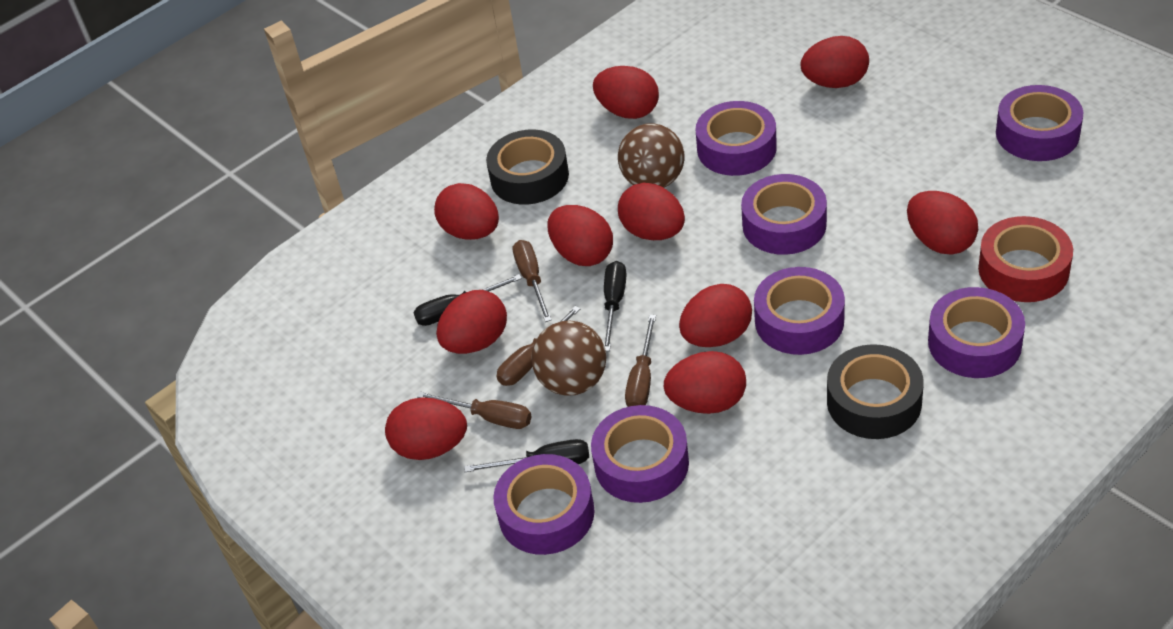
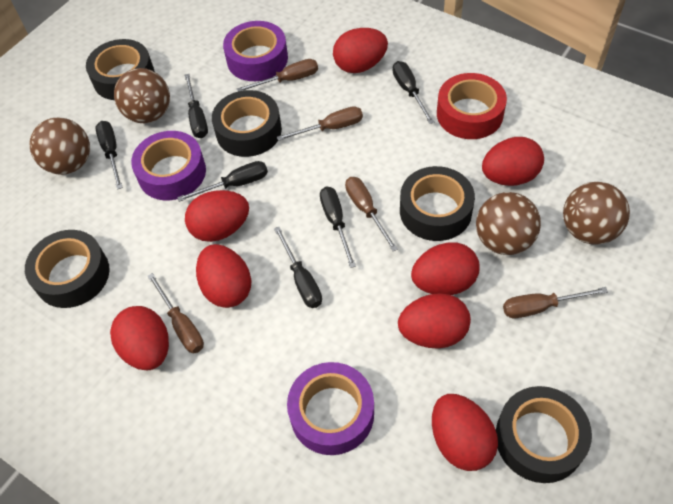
black screwdriver: 3 -> 6
black tape: 2 -> 5
brown ball: 2 -> 4
brown screwdriver: 4 -> 5
purple tape: 7 -> 3
red egg: 10 -> 8

